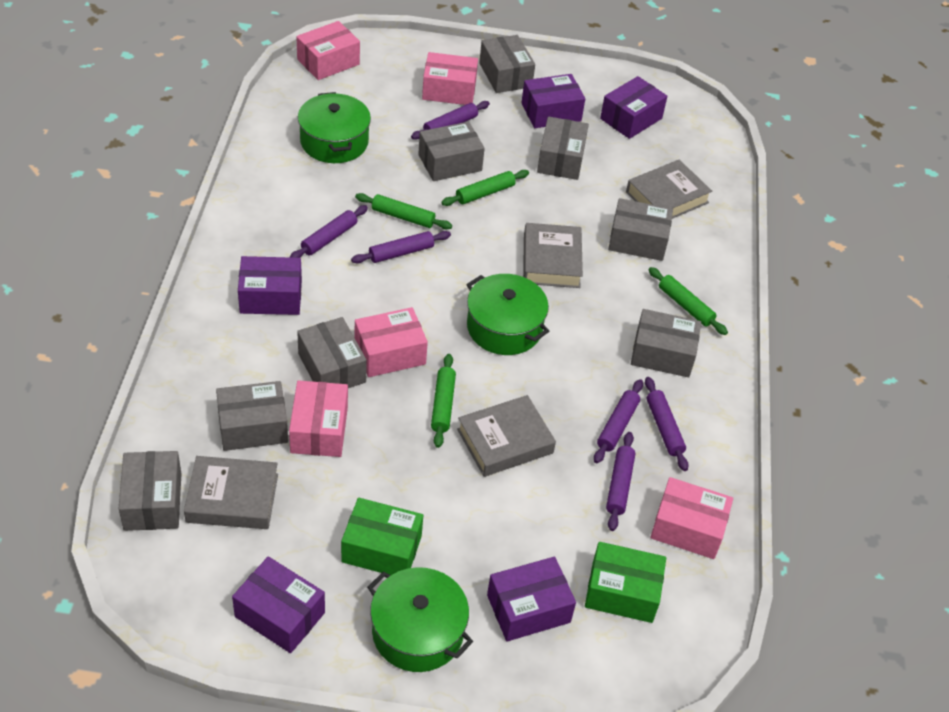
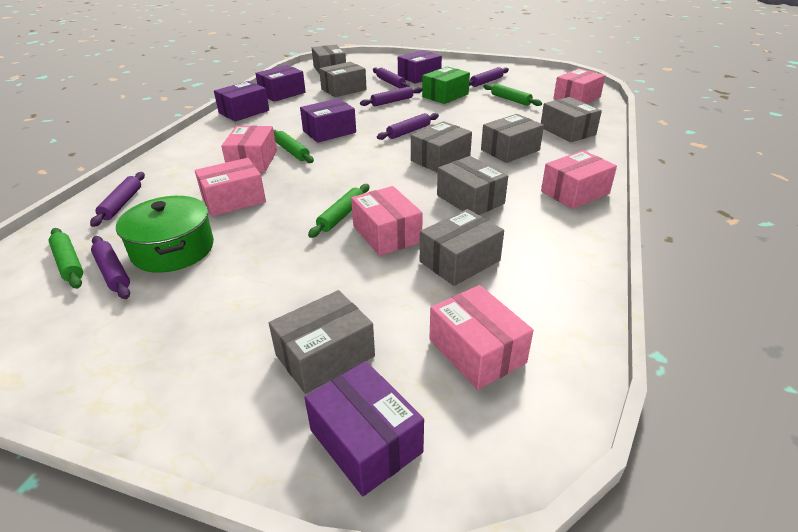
green box: 2 -> 1
green pot: 3 -> 1
grey book: 4 -> 0
pink box: 5 -> 6

